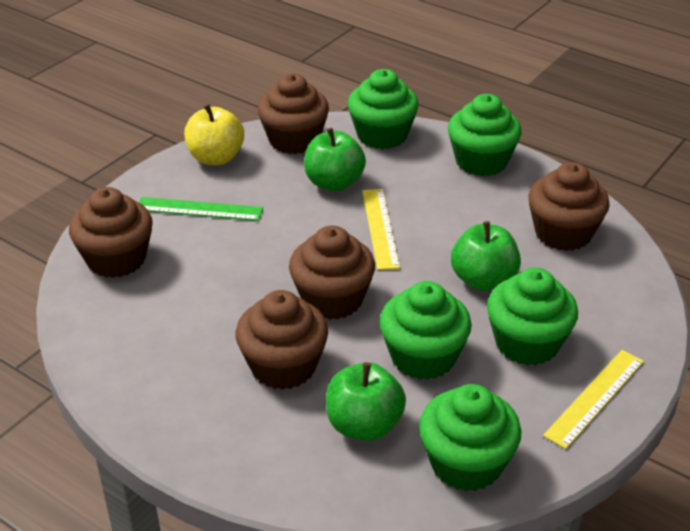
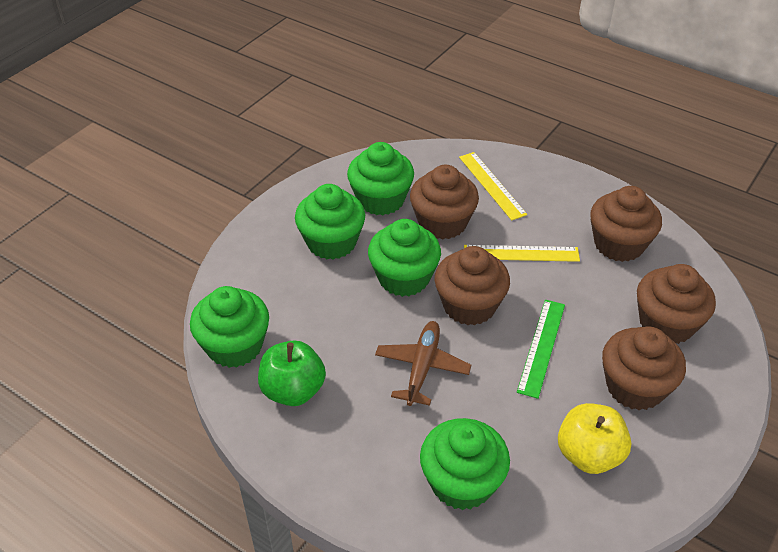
brown plane: 0 -> 1
green apple: 3 -> 1

